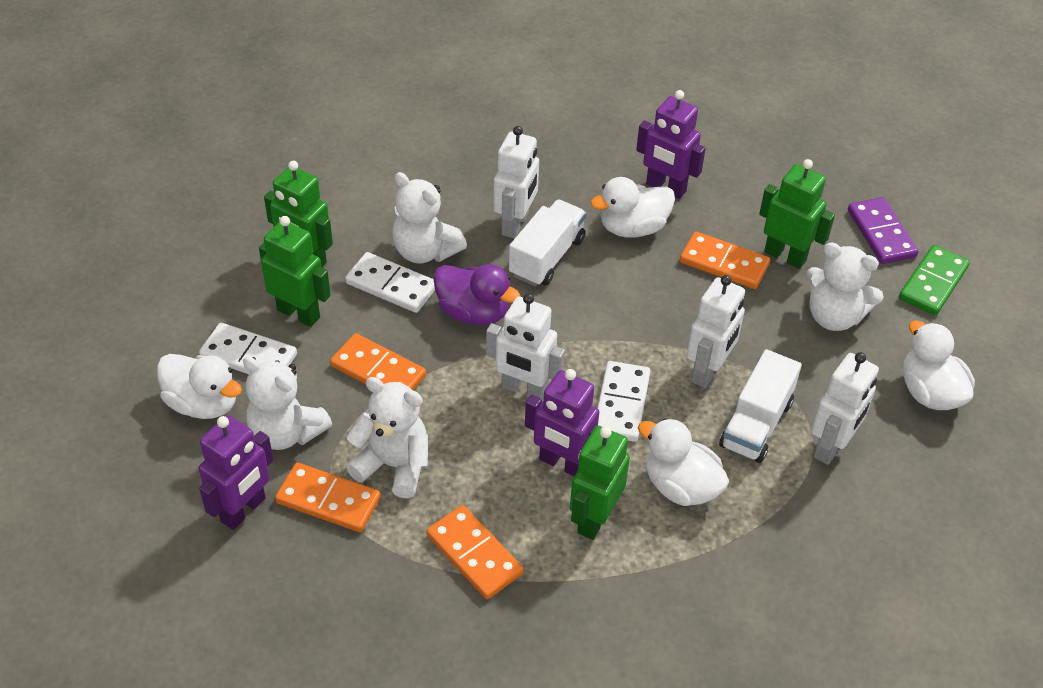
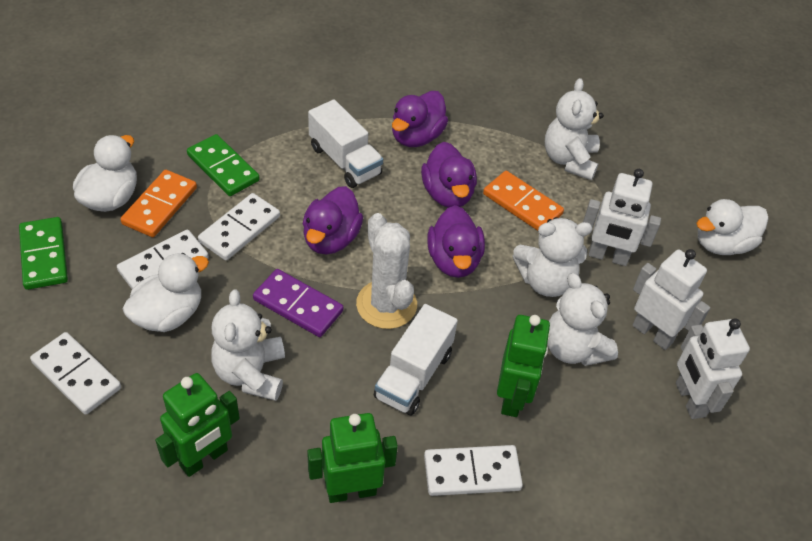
green domino: 1 -> 2
green robot: 4 -> 3
orange domino: 4 -> 2
purple duck: 1 -> 4
purple robot: 3 -> 0
white cactus: 0 -> 1
white domino: 3 -> 4
white duck: 4 -> 3
white robot: 4 -> 3

